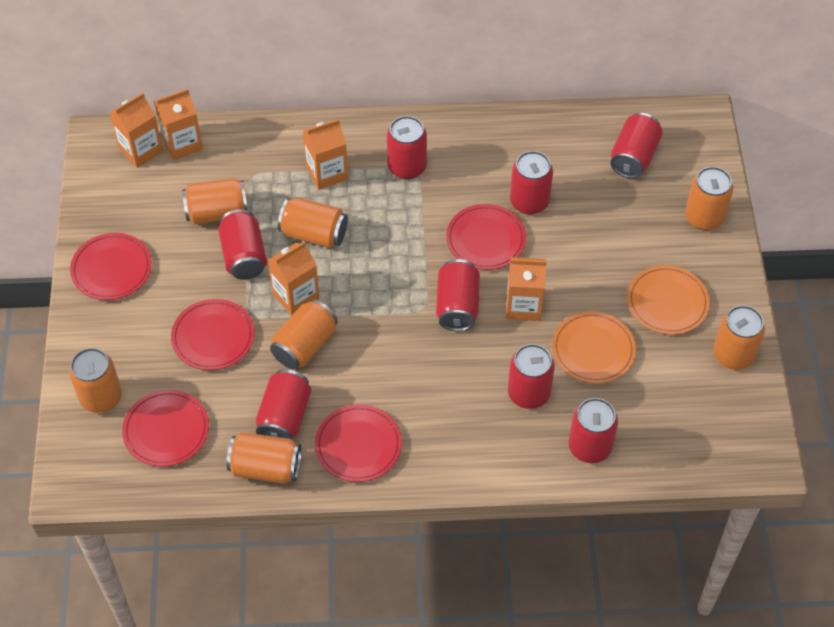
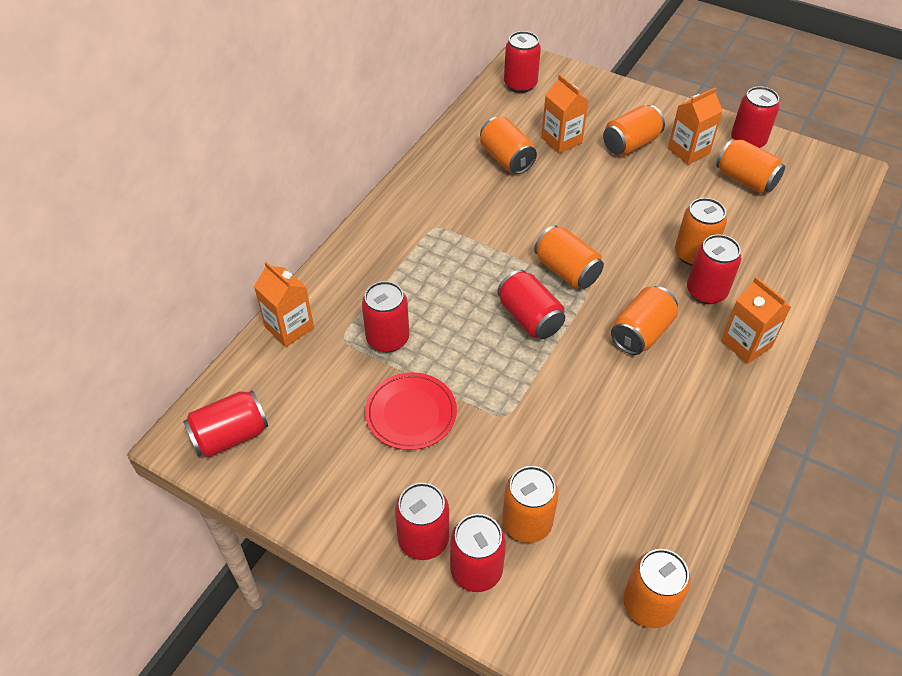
orange can: 7 -> 8
orange carton: 5 -> 4
orange plate: 2 -> 0
red plate: 5 -> 1

